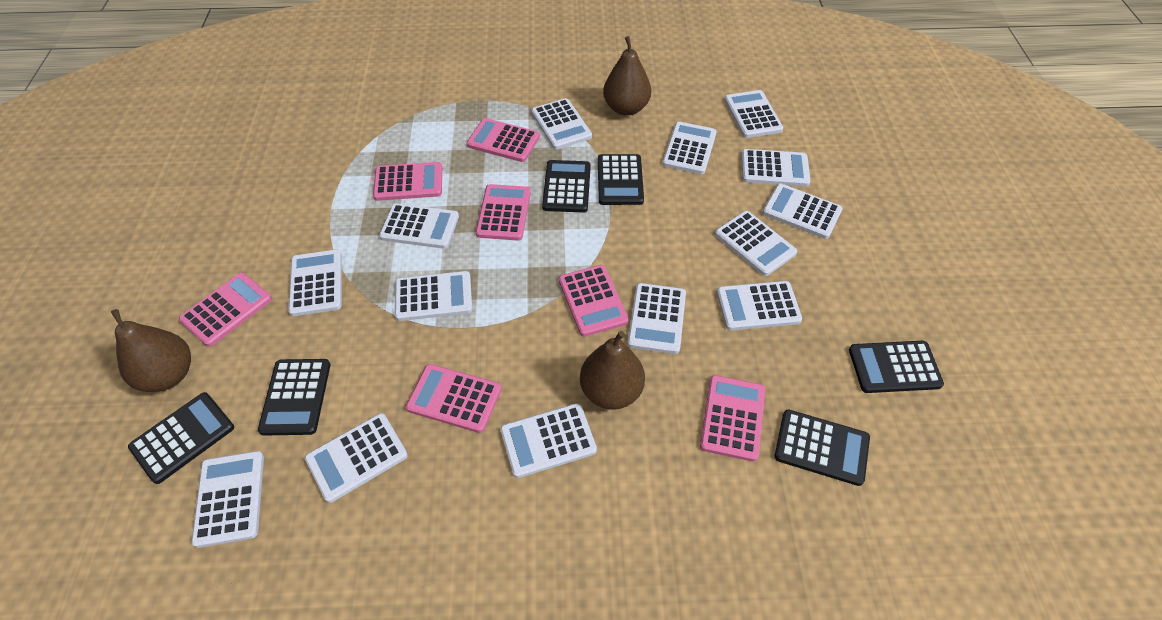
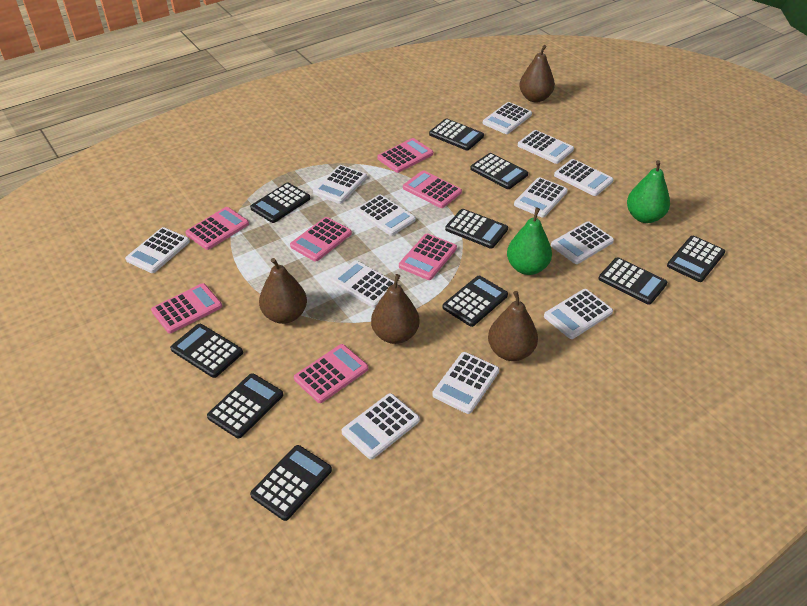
black calculator: 6 -> 10
brown pear: 3 -> 4
green pear: 0 -> 2
white calculator: 14 -> 12

